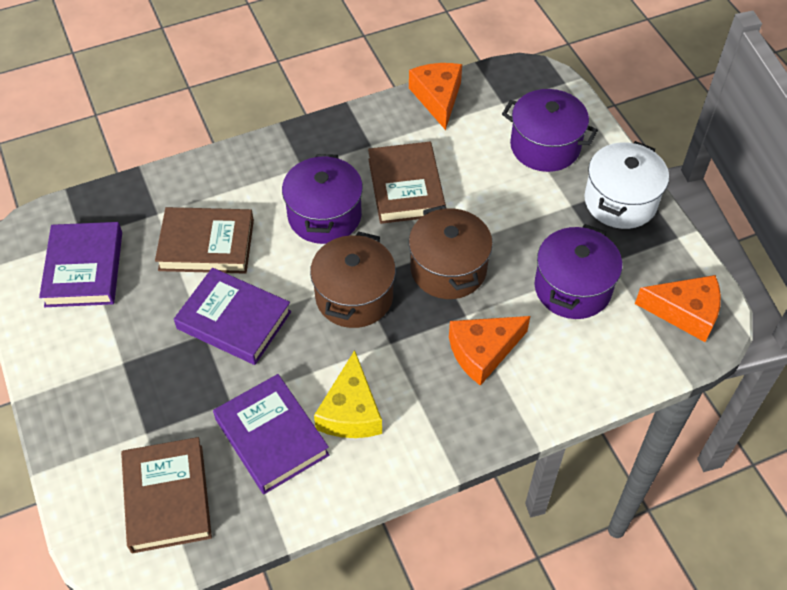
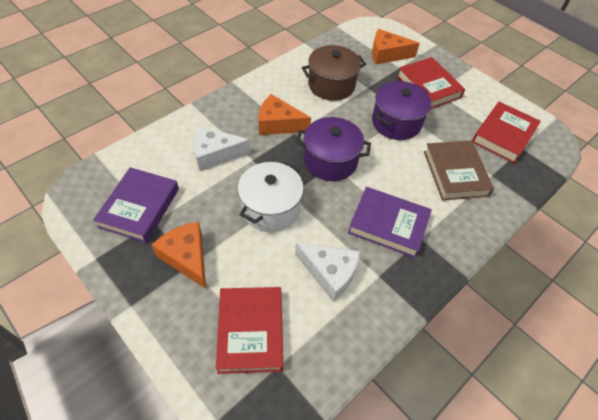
brown book: 3 -> 1
brown pot: 2 -> 1
purple book: 3 -> 2
purple pot: 3 -> 2
red book: 0 -> 3
white cheese: 0 -> 2
yellow cheese: 1 -> 0

